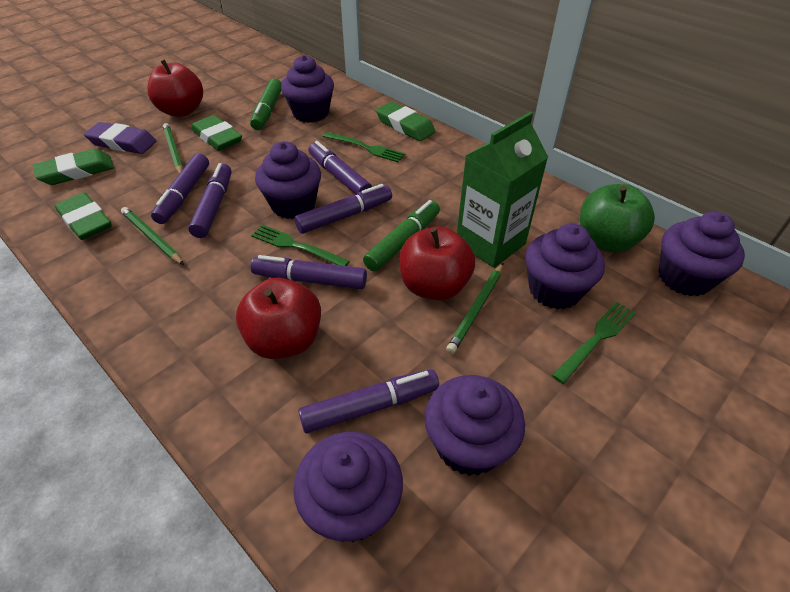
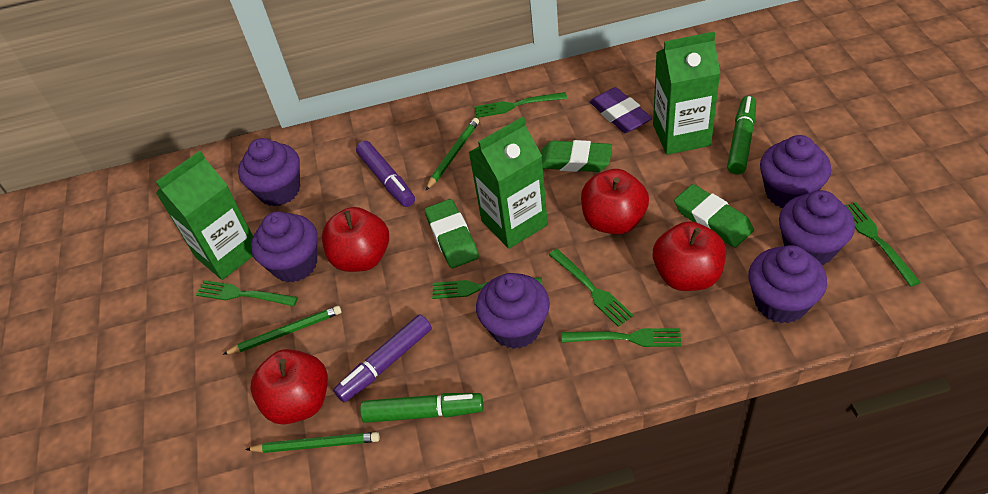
green apple: 1 -> 0
green carton: 1 -> 3
green eraser: 4 -> 3
green fork: 3 -> 6
purple marker: 6 -> 2
red apple: 3 -> 4

